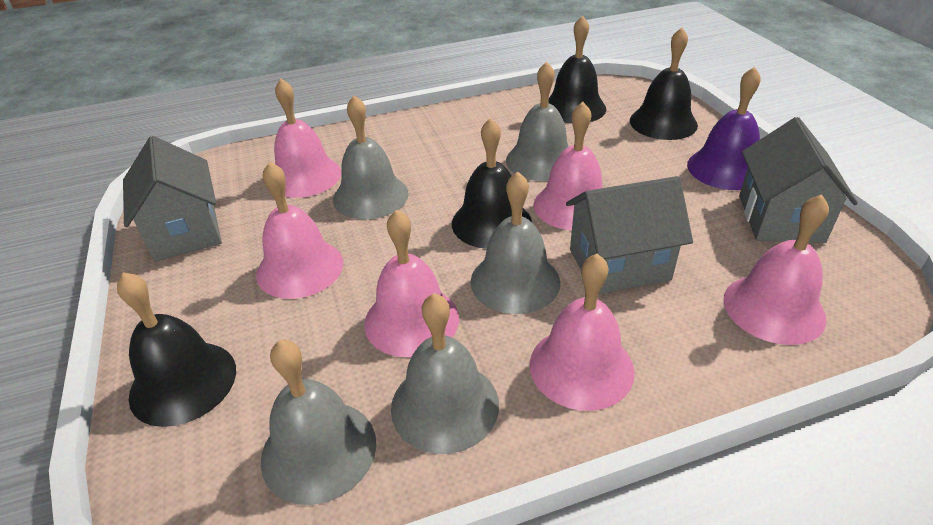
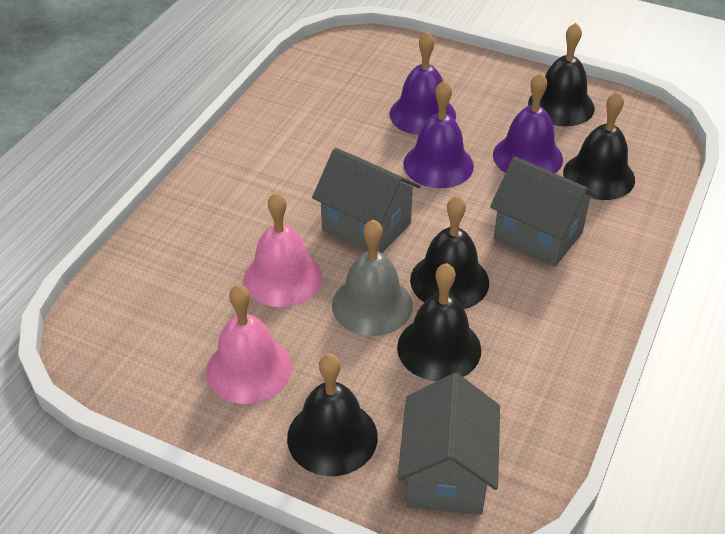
black bell: 4 -> 5
grey bell: 5 -> 1
pink bell: 6 -> 2
purple bell: 1 -> 3

